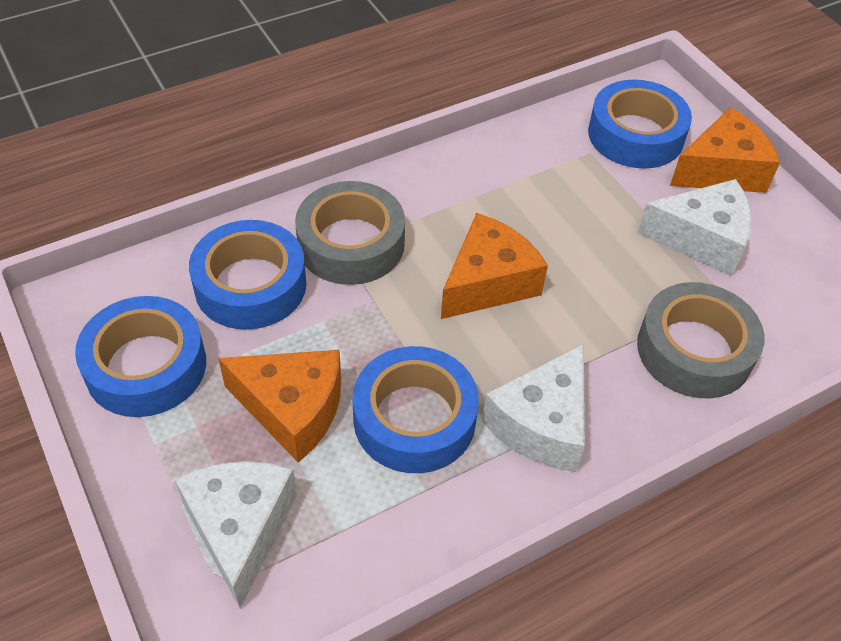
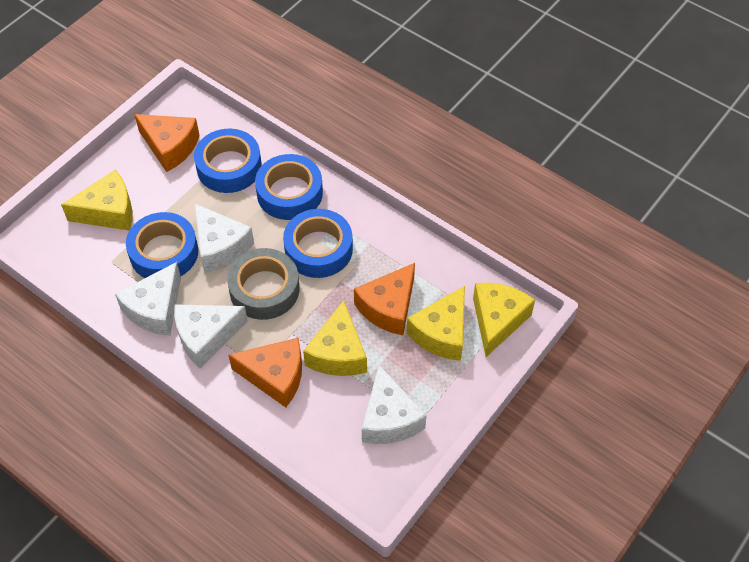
grey tape: 2 -> 1
white cheese: 3 -> 4
yellow cheese: 0 -> 4

